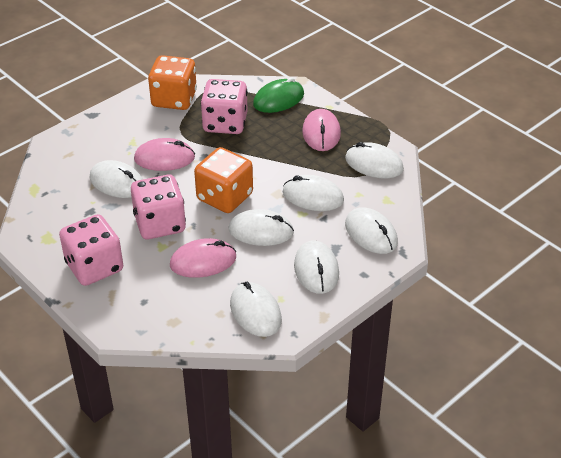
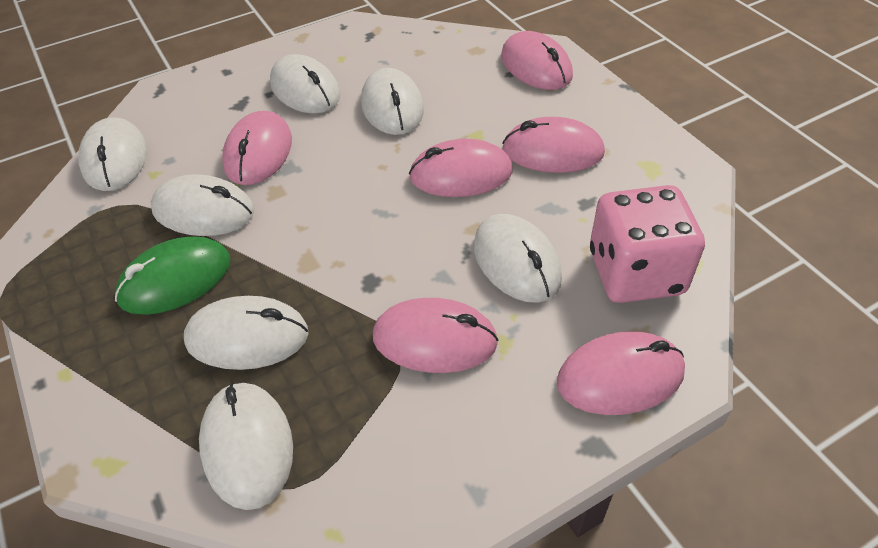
orange dice: 2 -> 0
pink dice: 3 -> 1
pink mouse: 3 -> 6

